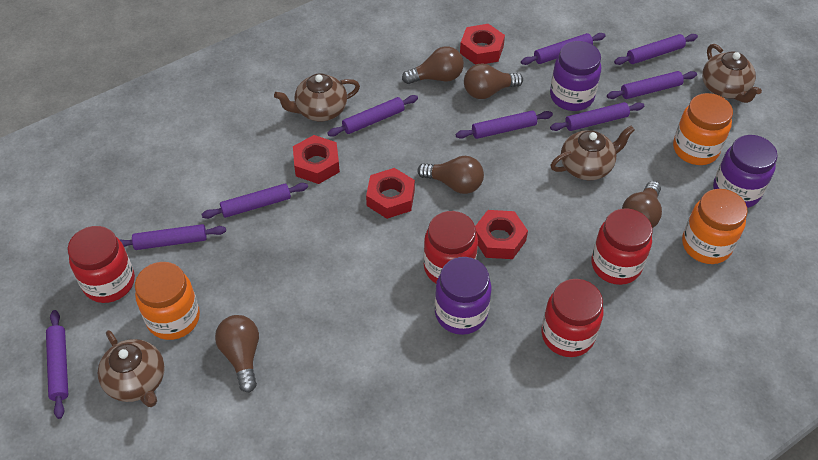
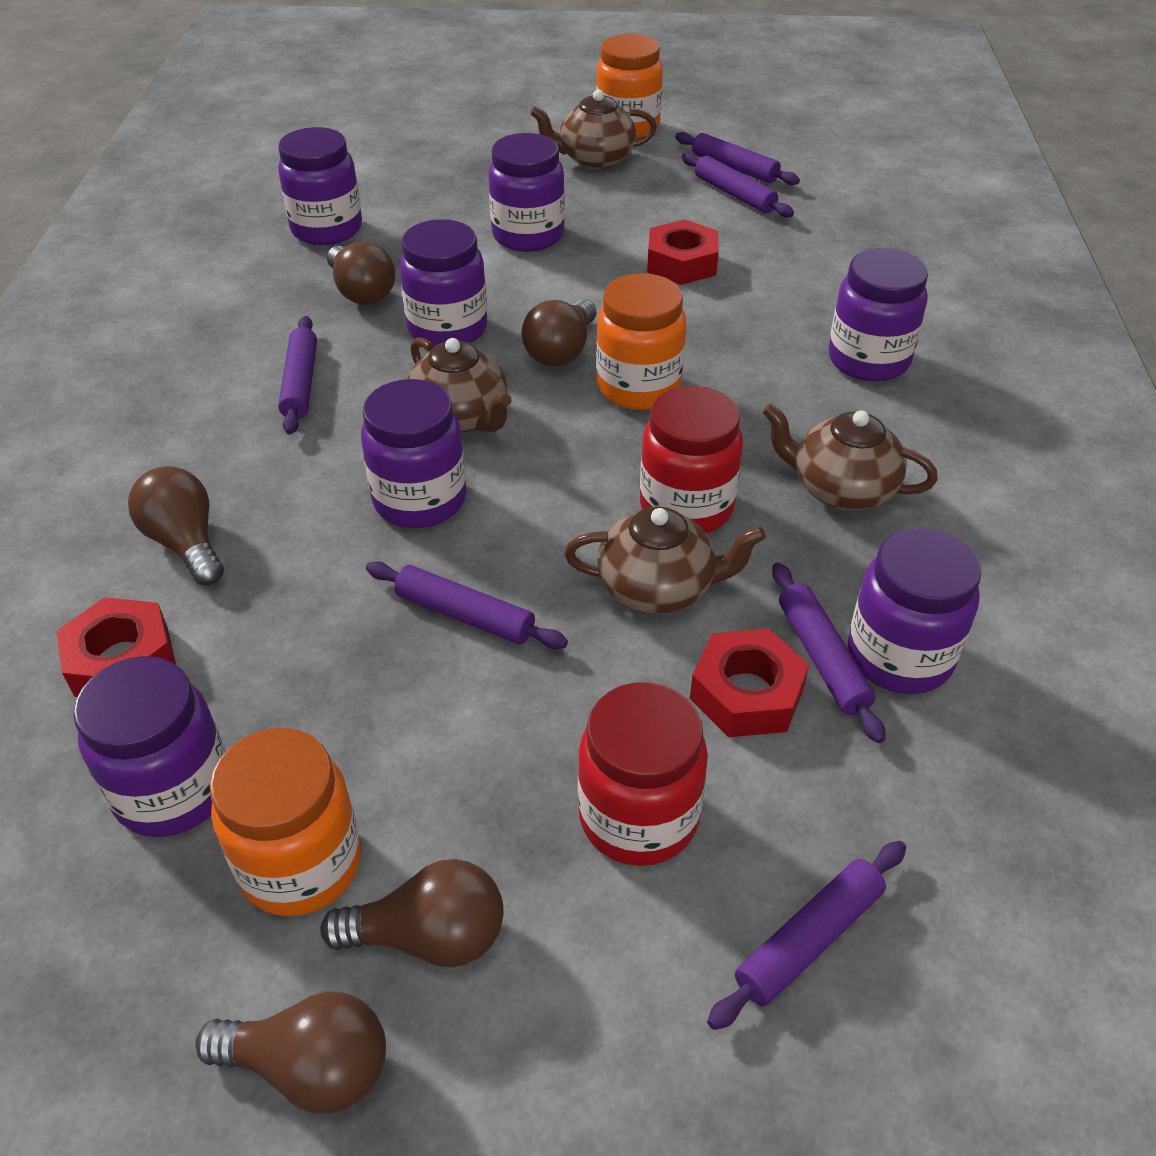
purple jar: 3 -> 7
purple rolling pin: 9 -> 6
red jar: 4 -> 2
red nut: 4 -> 3

